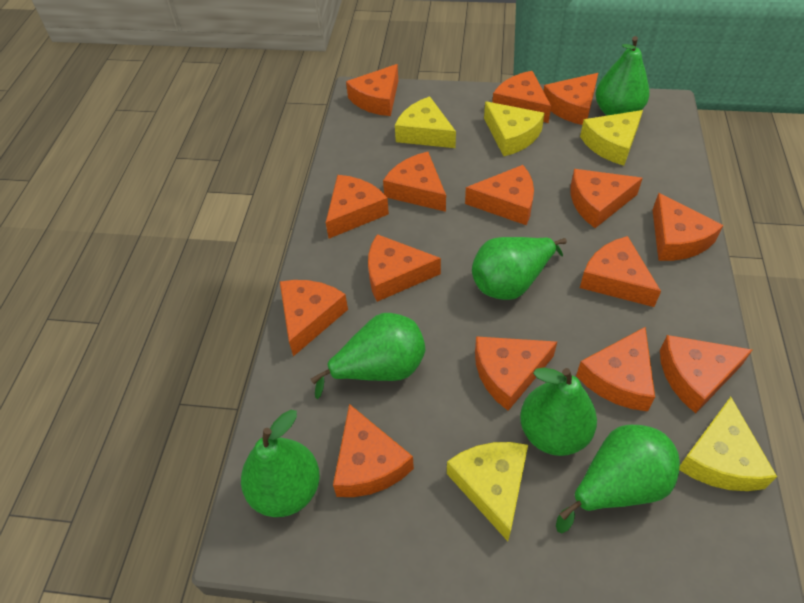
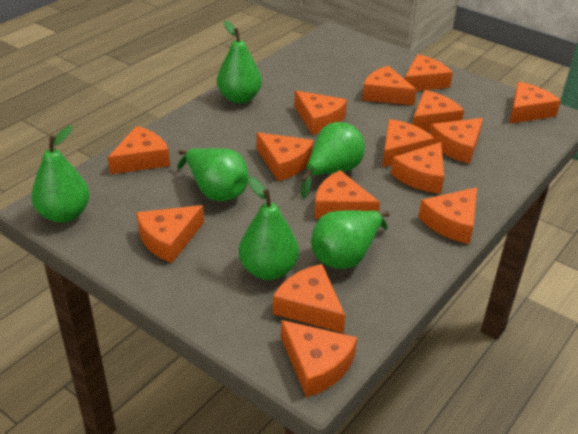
yellow cheese: 5 -> 0

